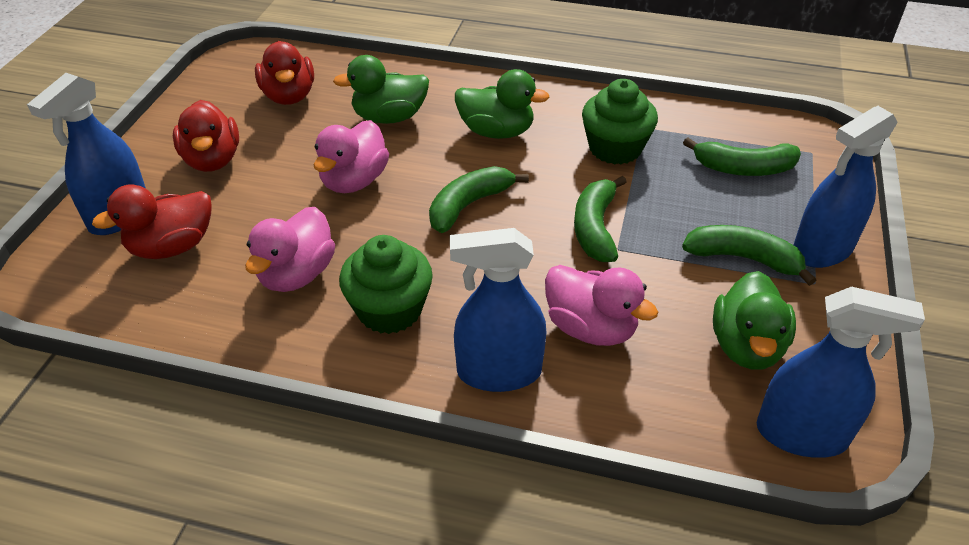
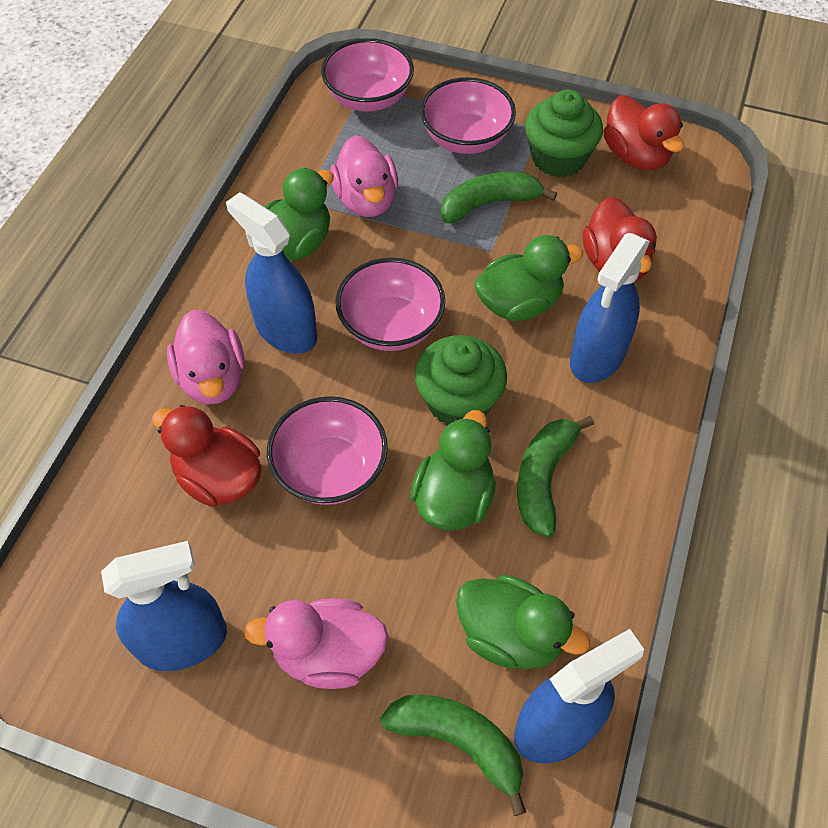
green banana: 4 -> 3
green duck: 3 -> 4
pink bowl: 0 -> 4

